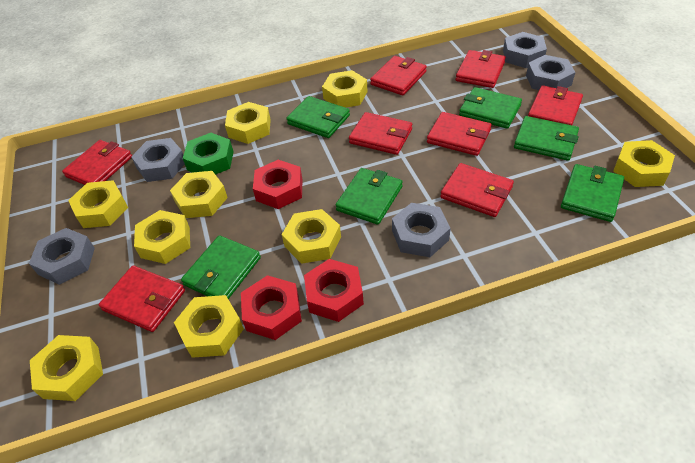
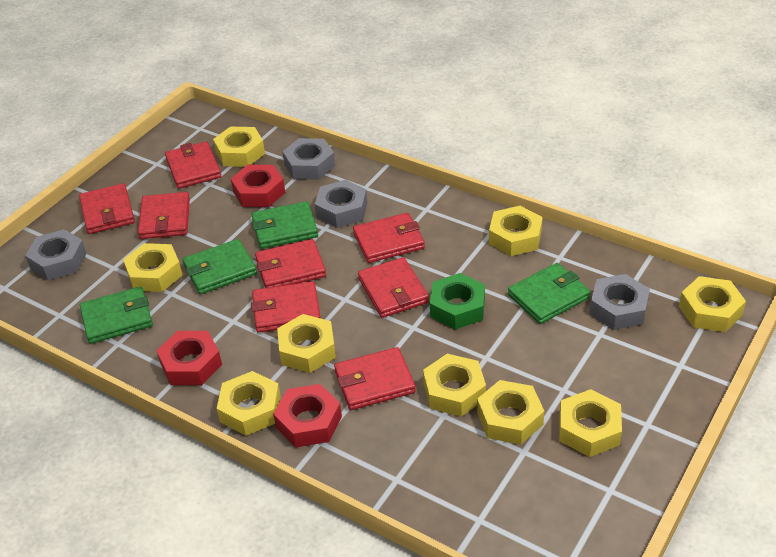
green wallet: 6 -> 4
grey nut: 5 -> 4

